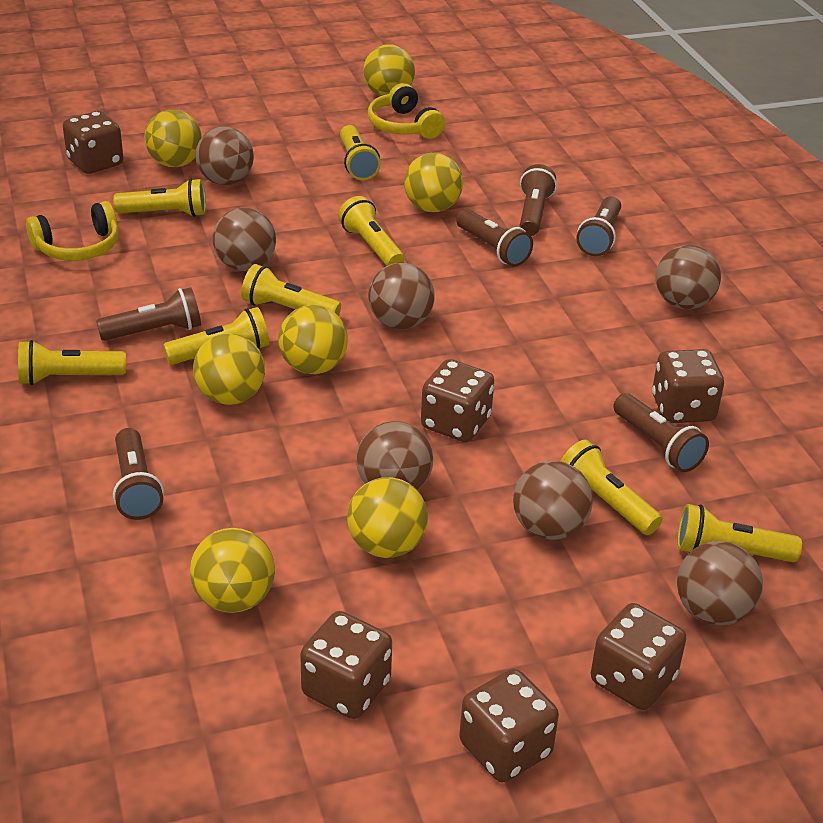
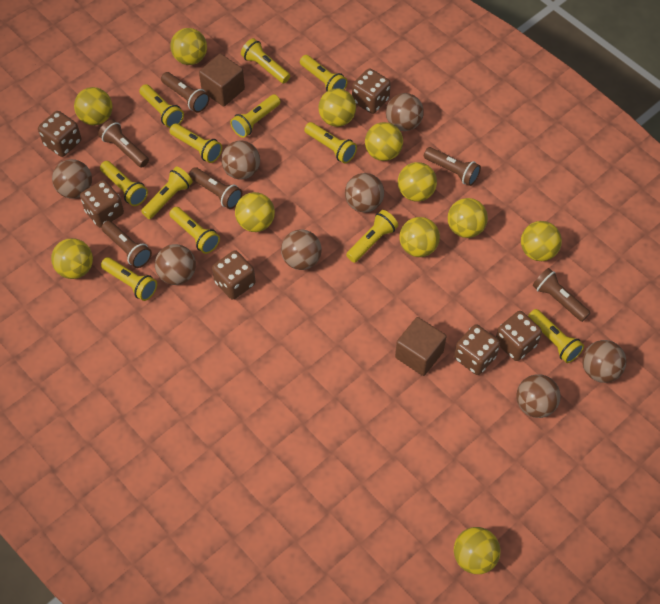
brown ball: 7 -> 8
brown cube: 0 -> 2
yellow ball: 7 -> 11
yellow flashlight: 8 -> 12
yellow headphones: 2 -> 0

